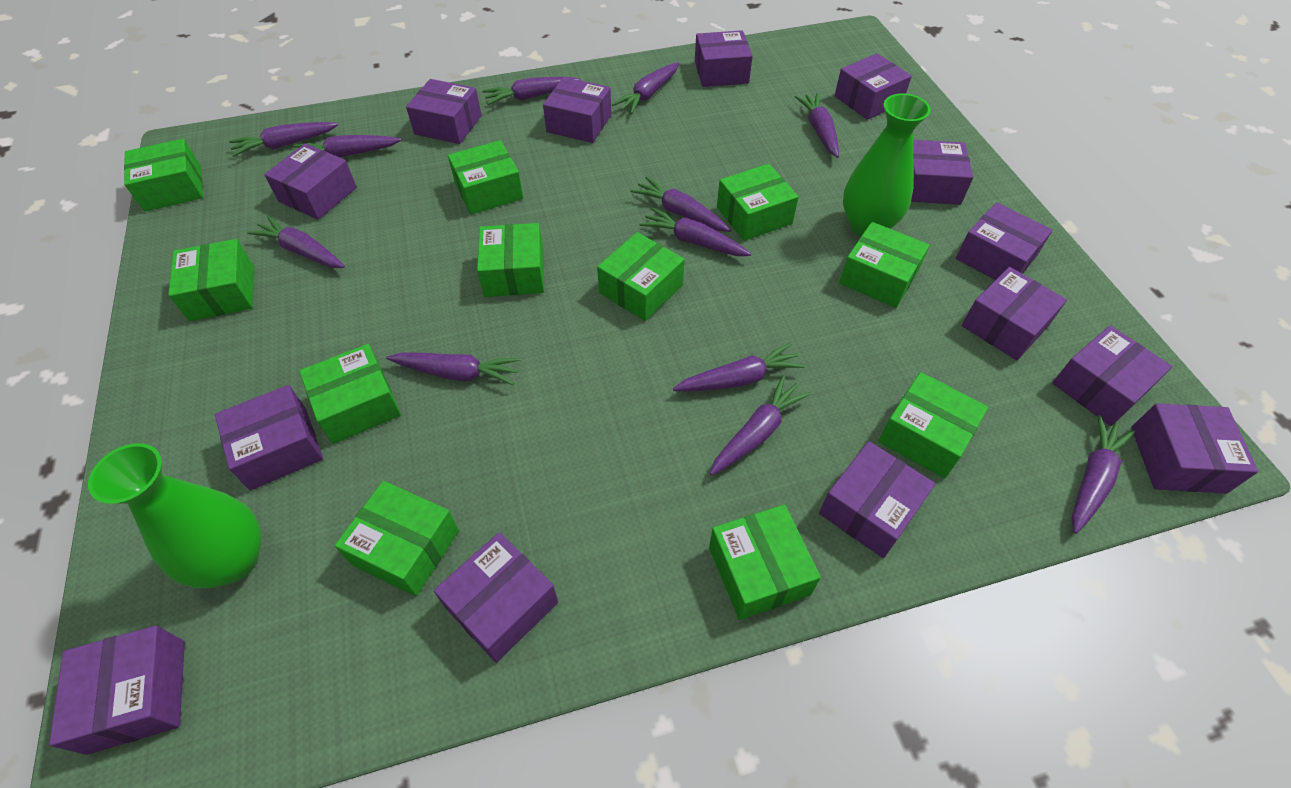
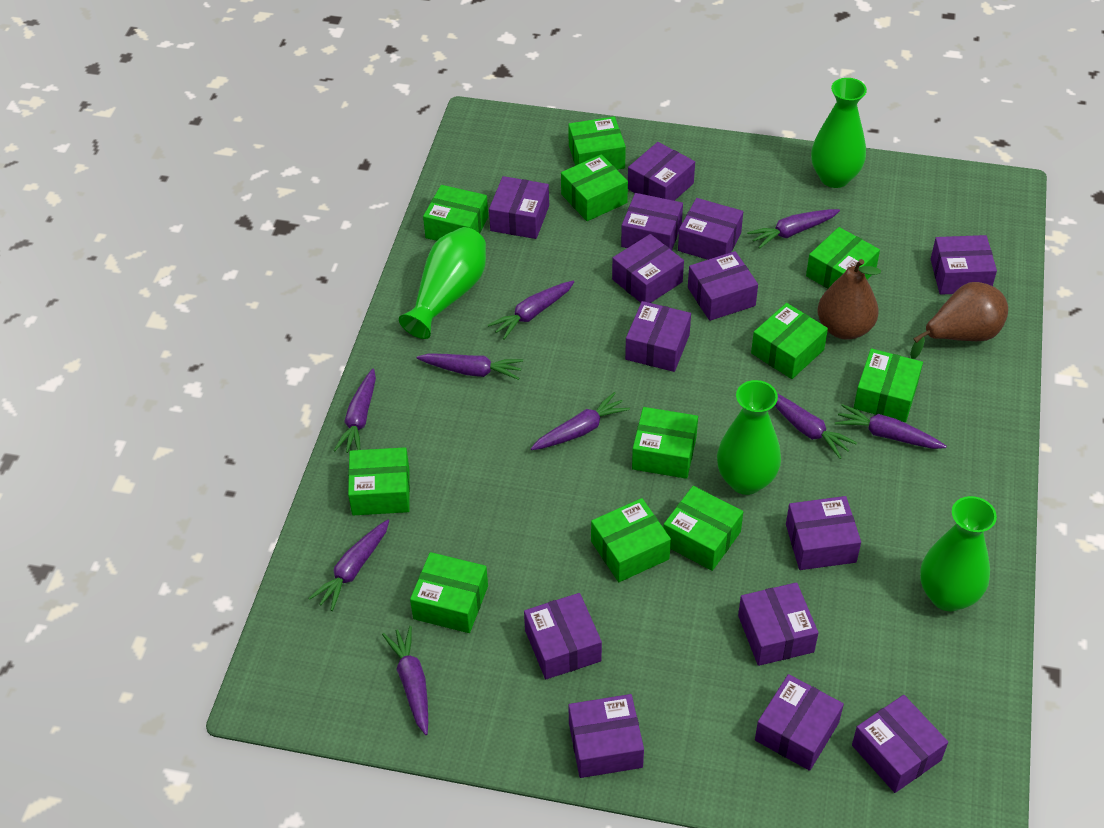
brown pear: 0 -> 2
green vase: 2 -> 4
purple carrot: 12 -> 9

